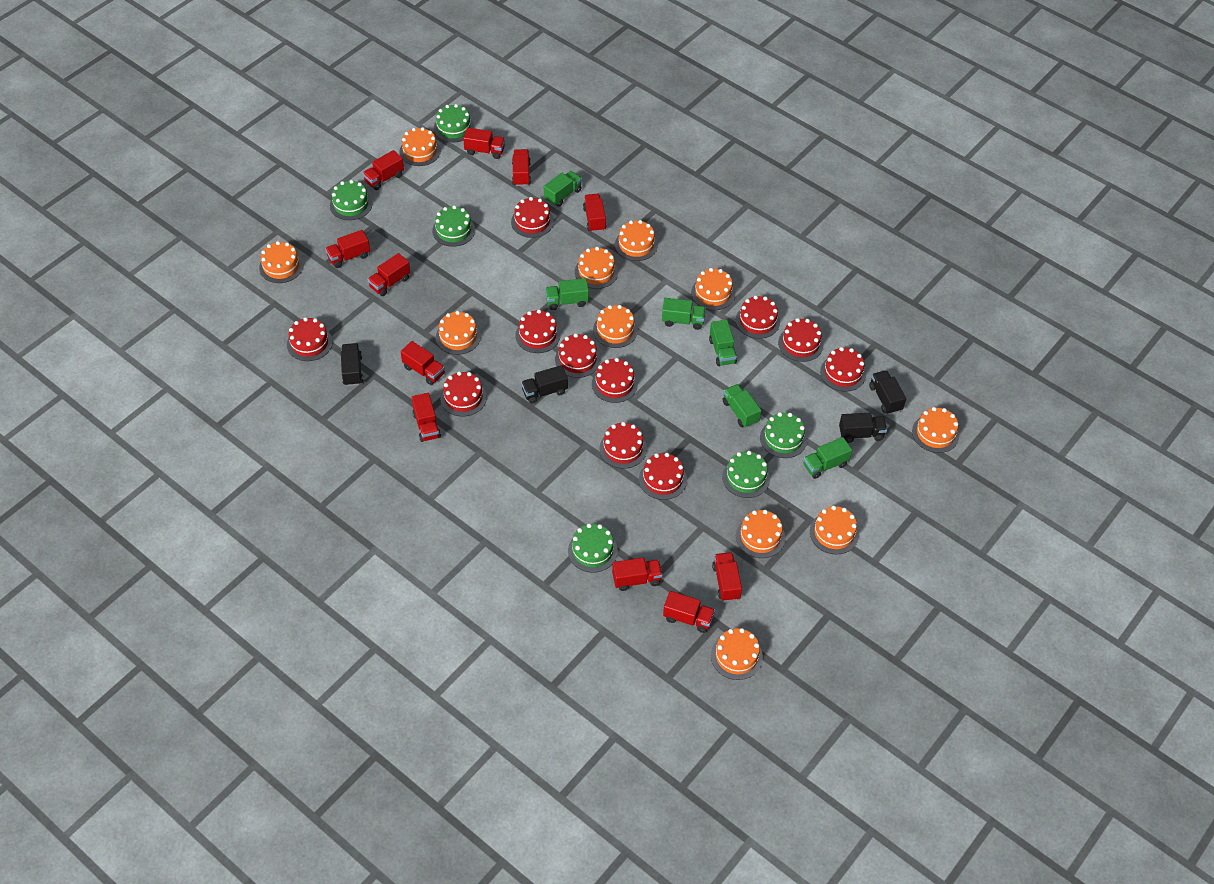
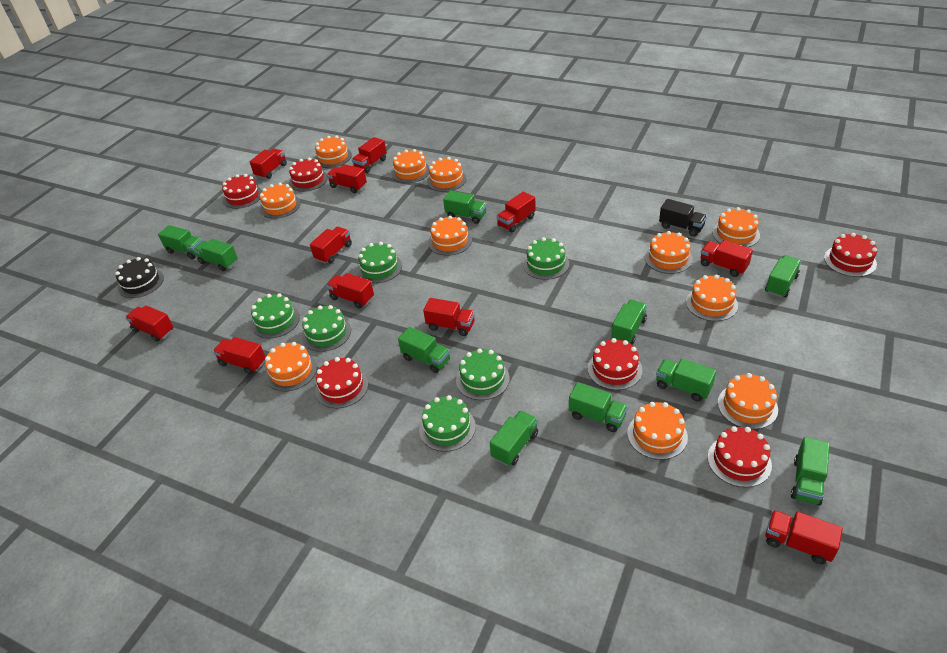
black cake: 0 -> 1
black truck: 4 -> 1
green truck: 6 -> 10
red cake: 11 -> 6

